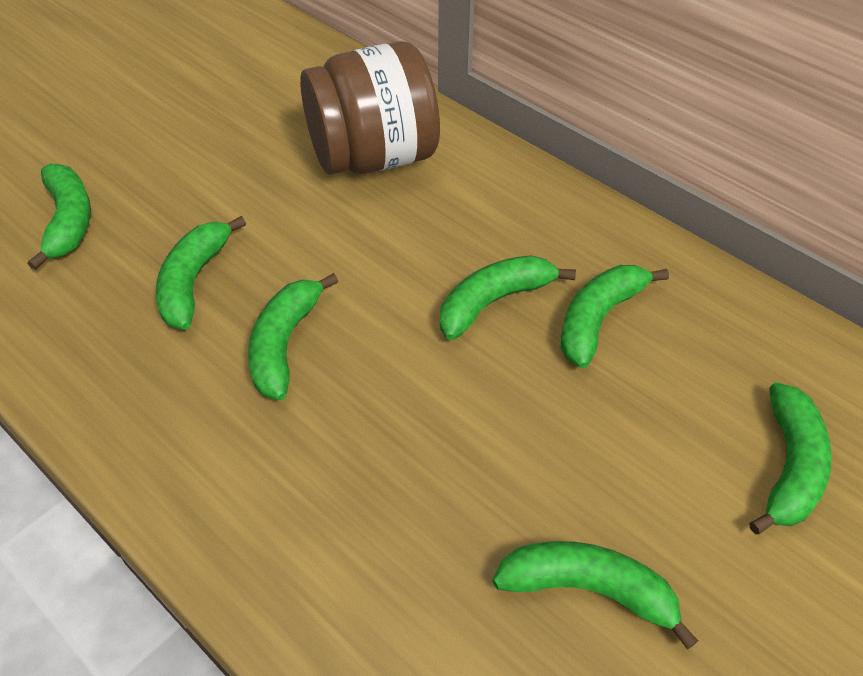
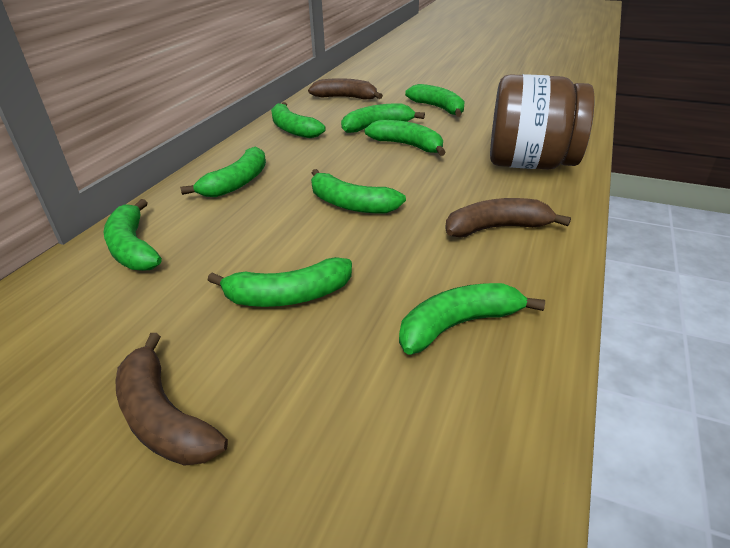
brown banana: 0 -> 3
green banana: 7 -> 9

